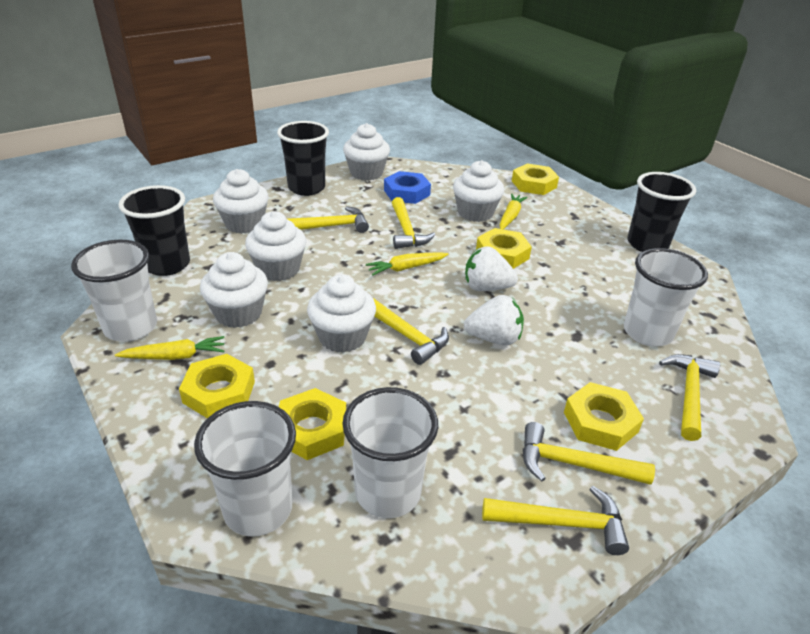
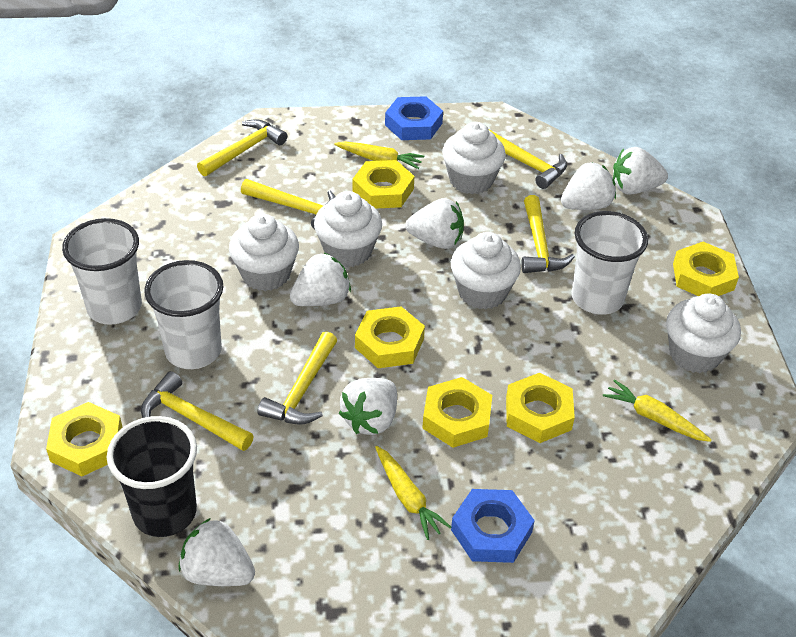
black cup: 3 -> 1
blue nut: 1 -> 2
white cup: 4 -> 3
white cupcake: 6 -> 5
white strawberry: 2 -> 6
yellow nut: 5 -> 6

